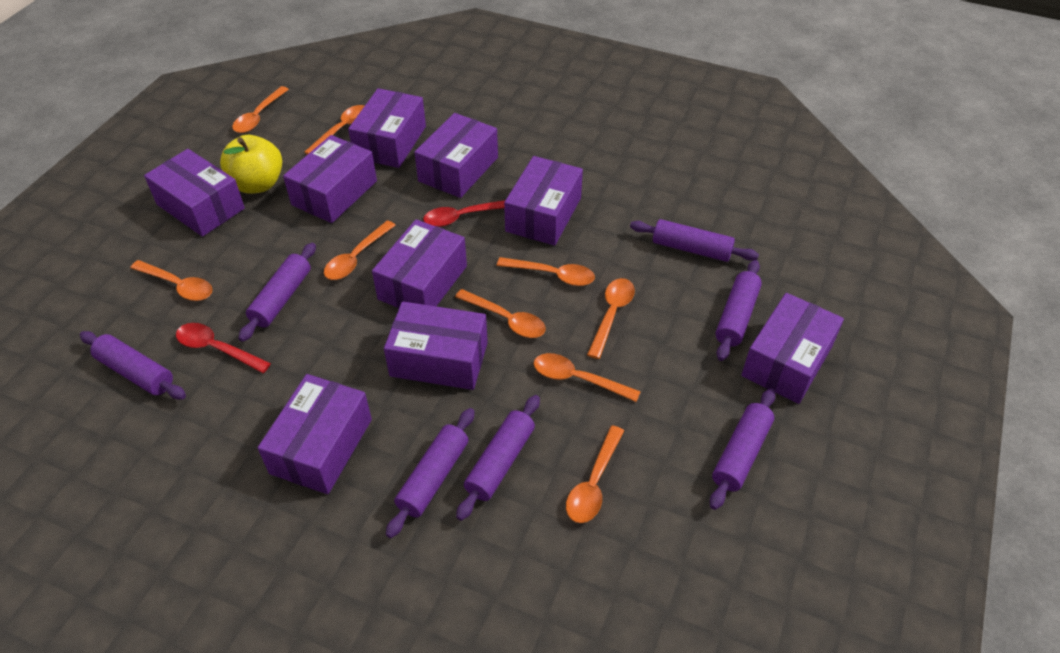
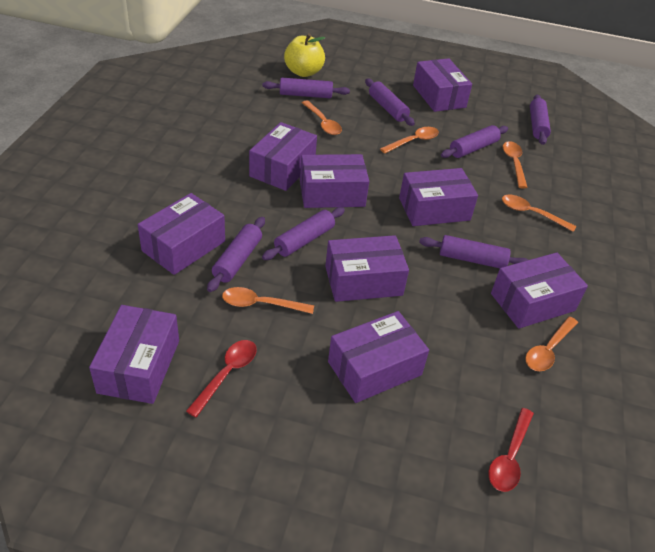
orange spoon: 9 -> 6

